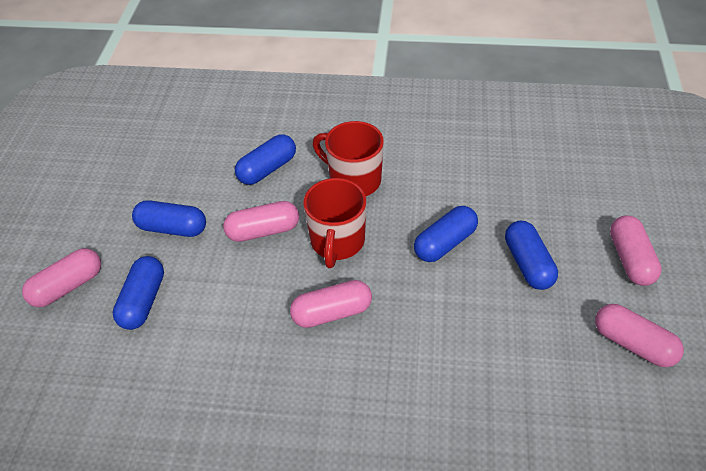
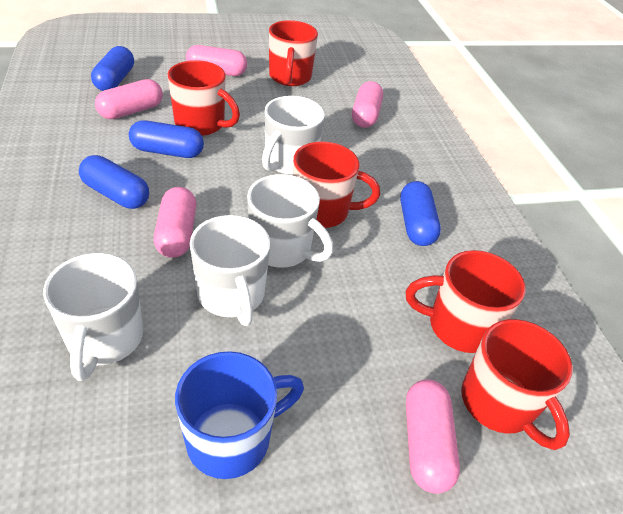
blue capsule: 5 -> 4
blue mug: 0 -> 1
red mug: 2 -> 5
white mug: 0 -> 4

